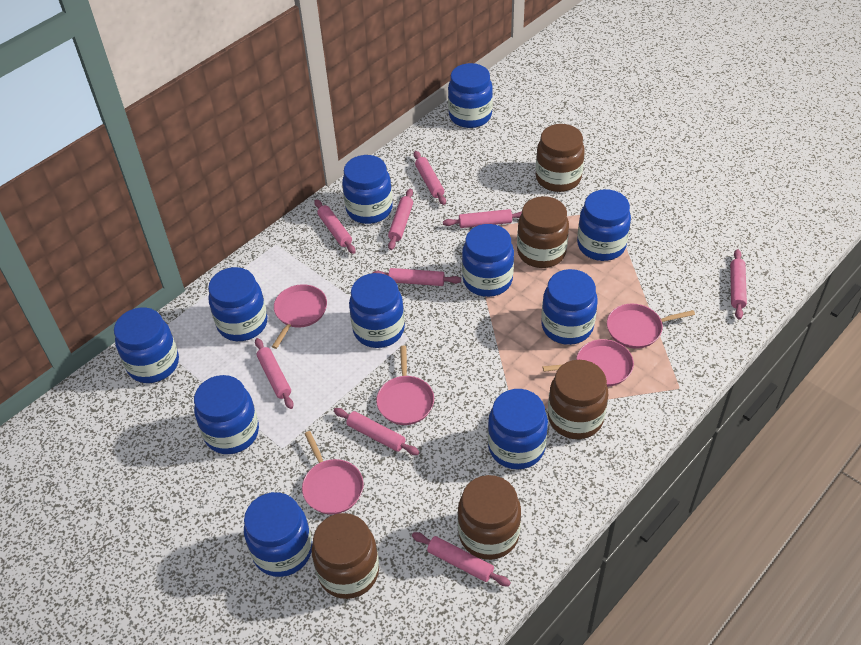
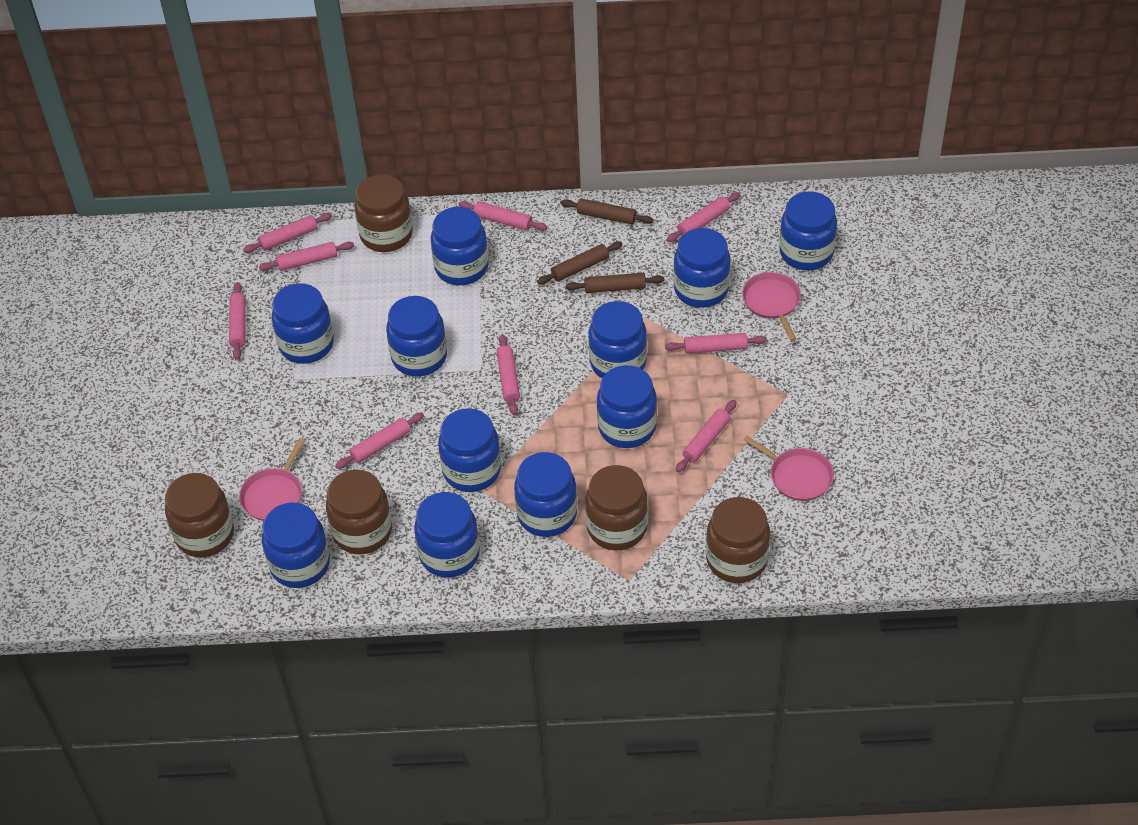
brown rolling pin: 0 -> 3
pink pan: 5 -> 3

